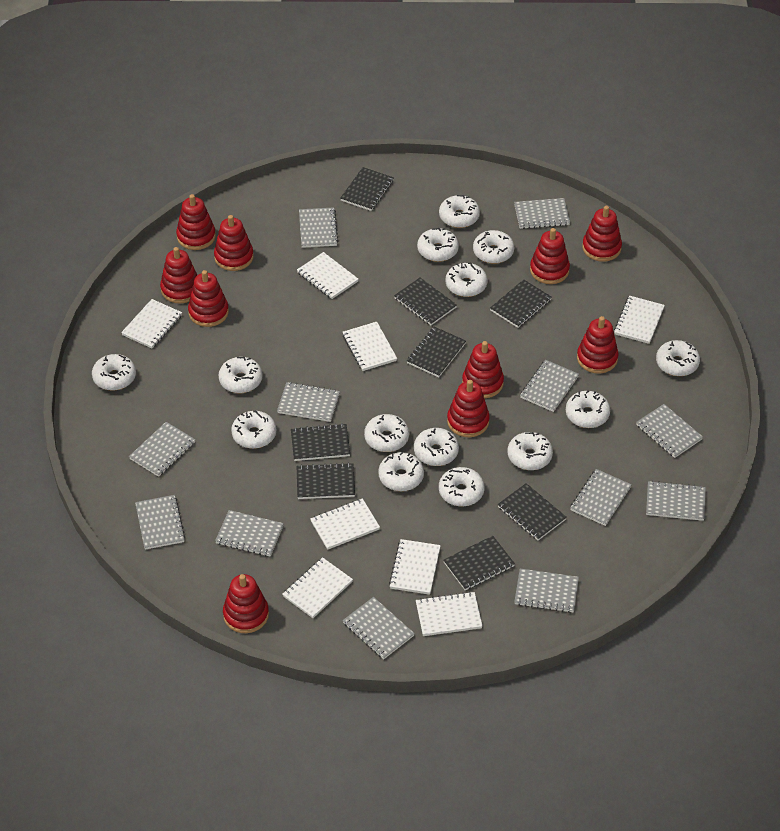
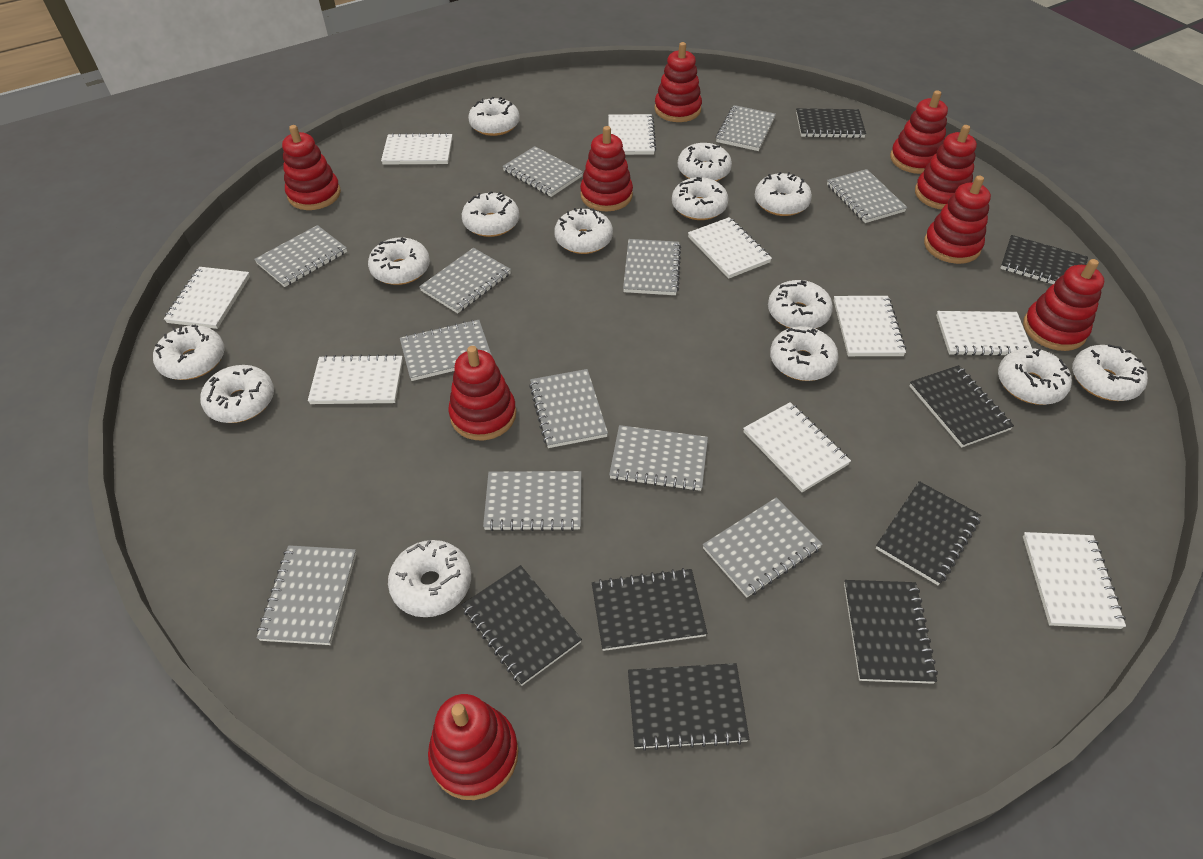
red stacking toy: 10 -> 9
white notebook: 8 -> 9

